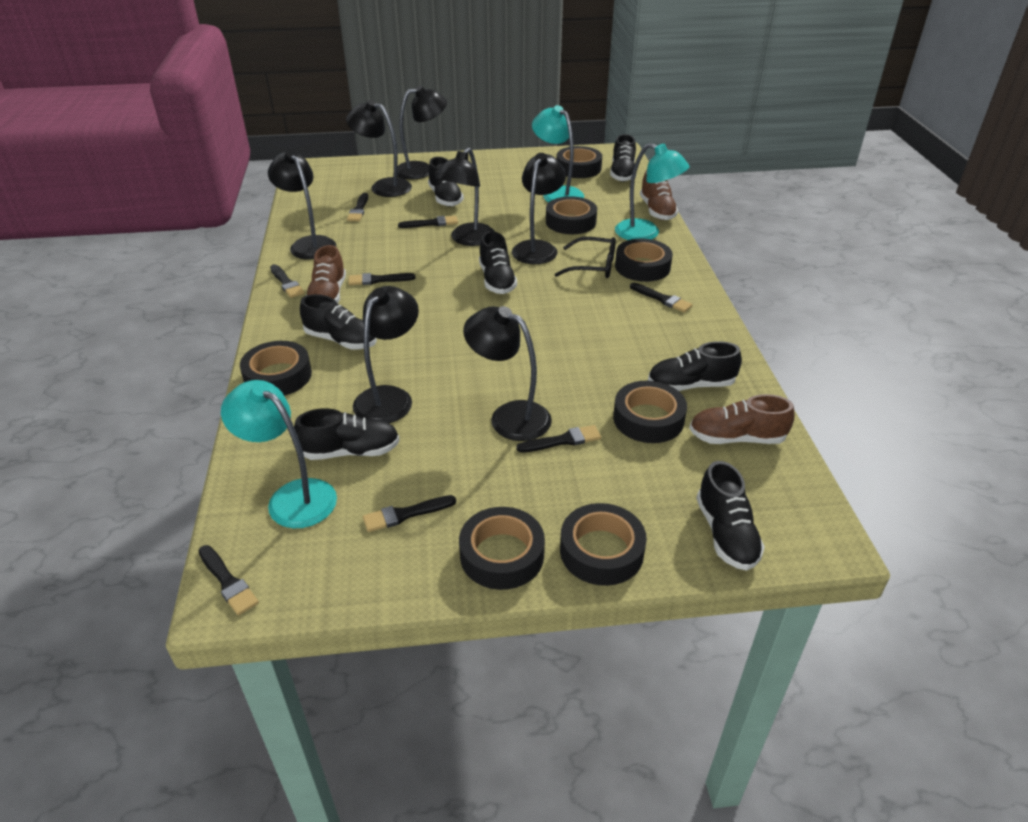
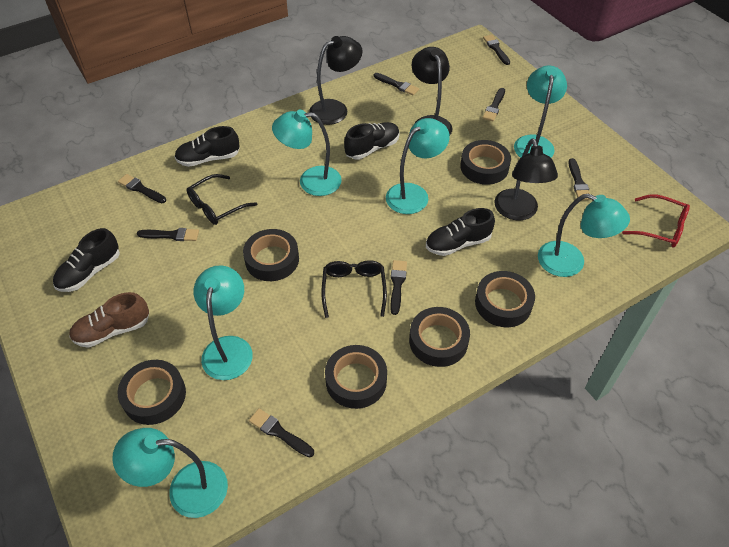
black glasses: 1 -> 2
black lamp: 7 -> 3
black shoe: 7 -> 4
black tape: 7 -> 6
brown shoe: 3 -> 1
red glasses: 0 -> 1
turquoise lamp: 3 -> 6

